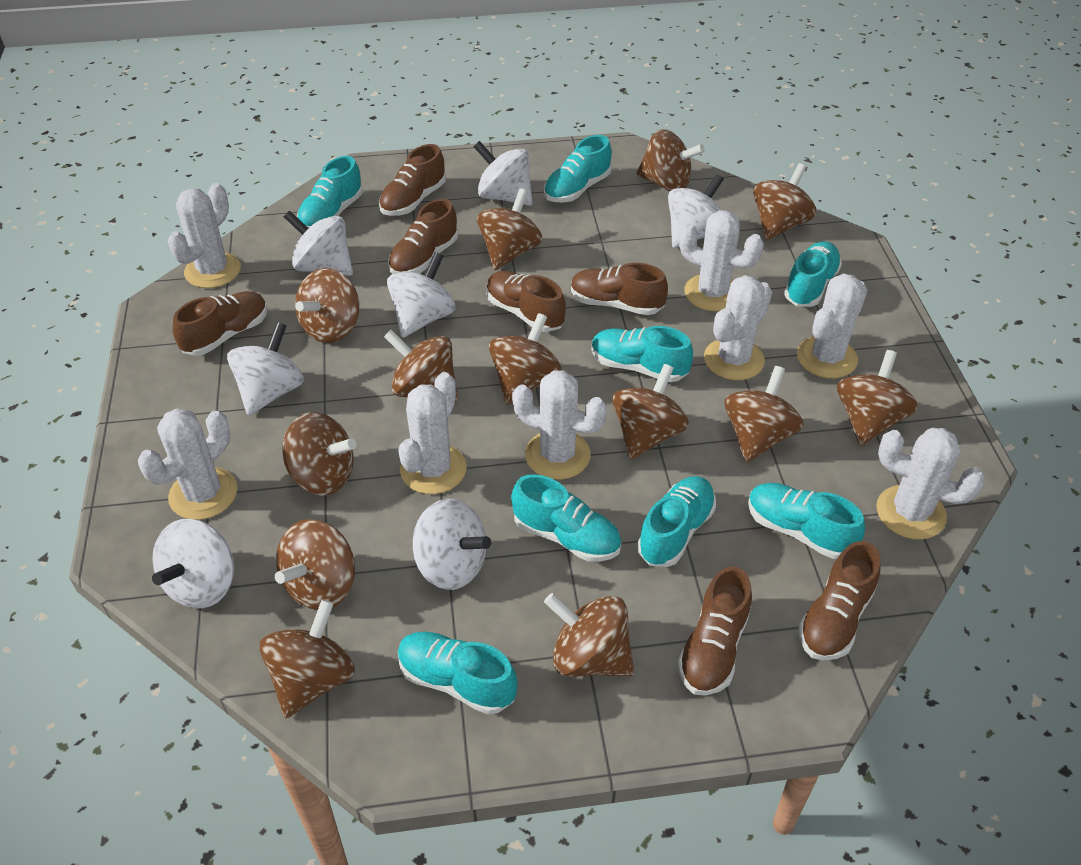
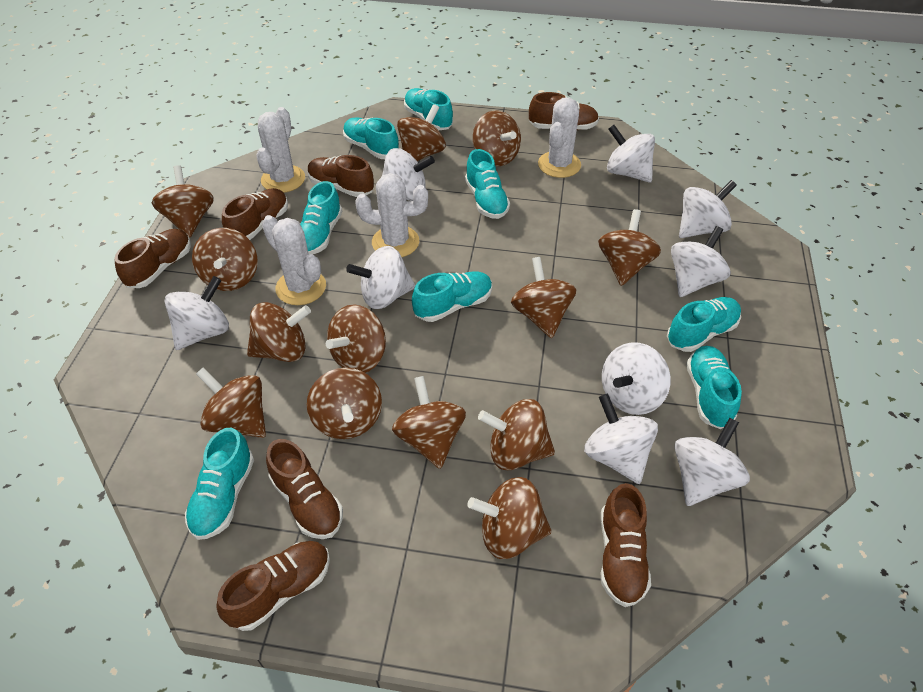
white cactus: 8 -> 4
white spinning top: 7 -> 9

